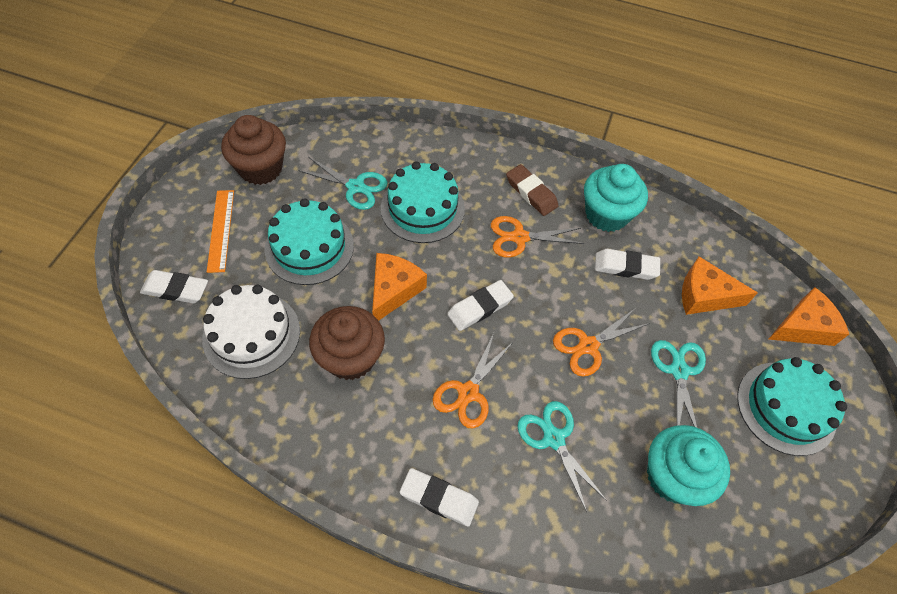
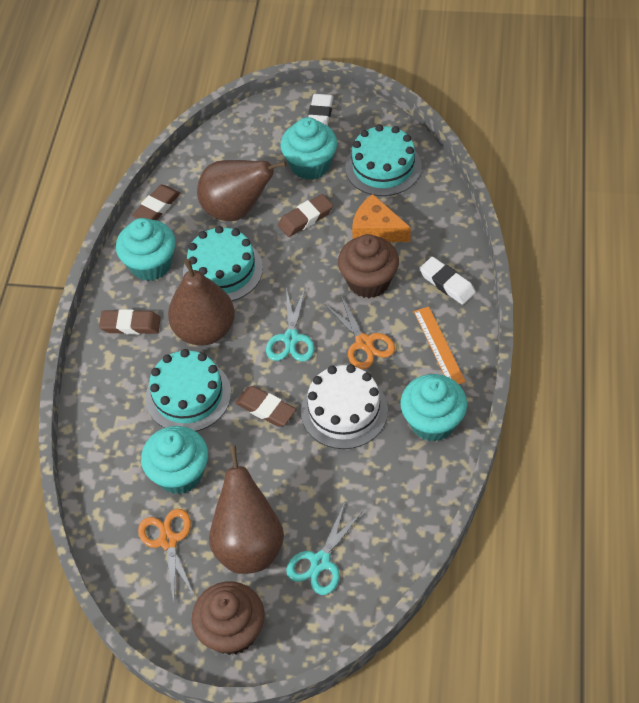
brown eraser: 1 -> 4
brown pear: 0 -> 3
orange cheese: 3 -> 1
orange scissors: 3 -> 2
turquoise cupcake: 2 -> 4
turquoise scissors: 3 -> 2
white eraser: 4 -> 2

